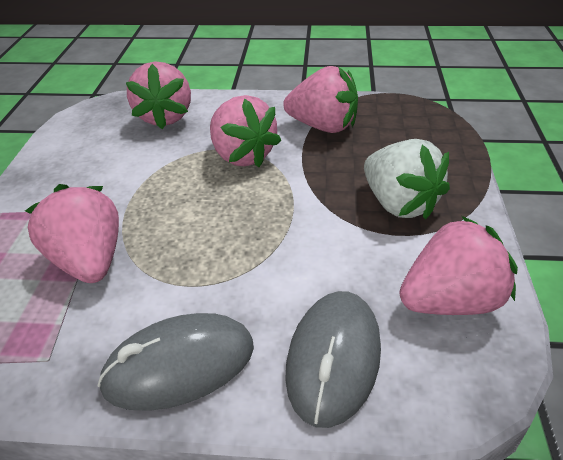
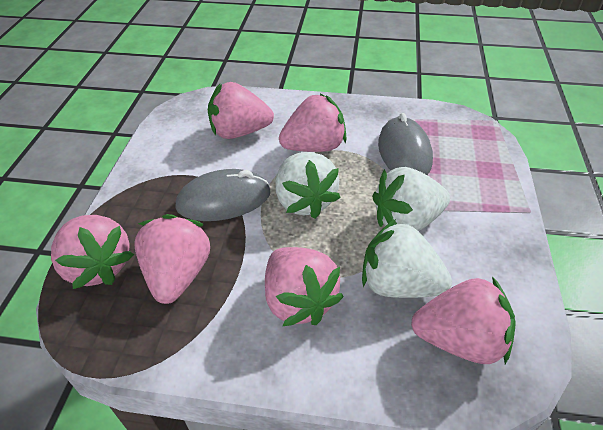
pink strawberry: 5 -> 6
white strawberry: 1 -> 3

